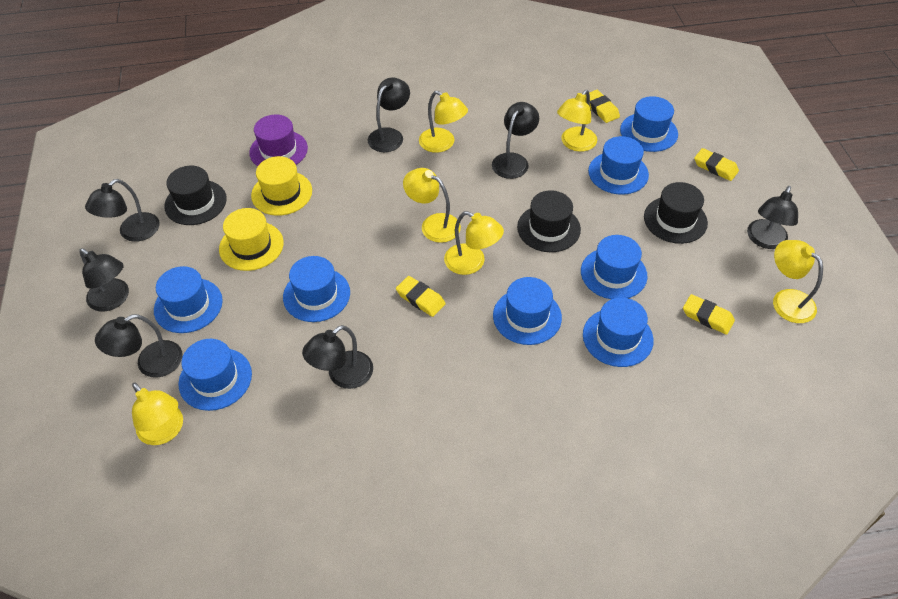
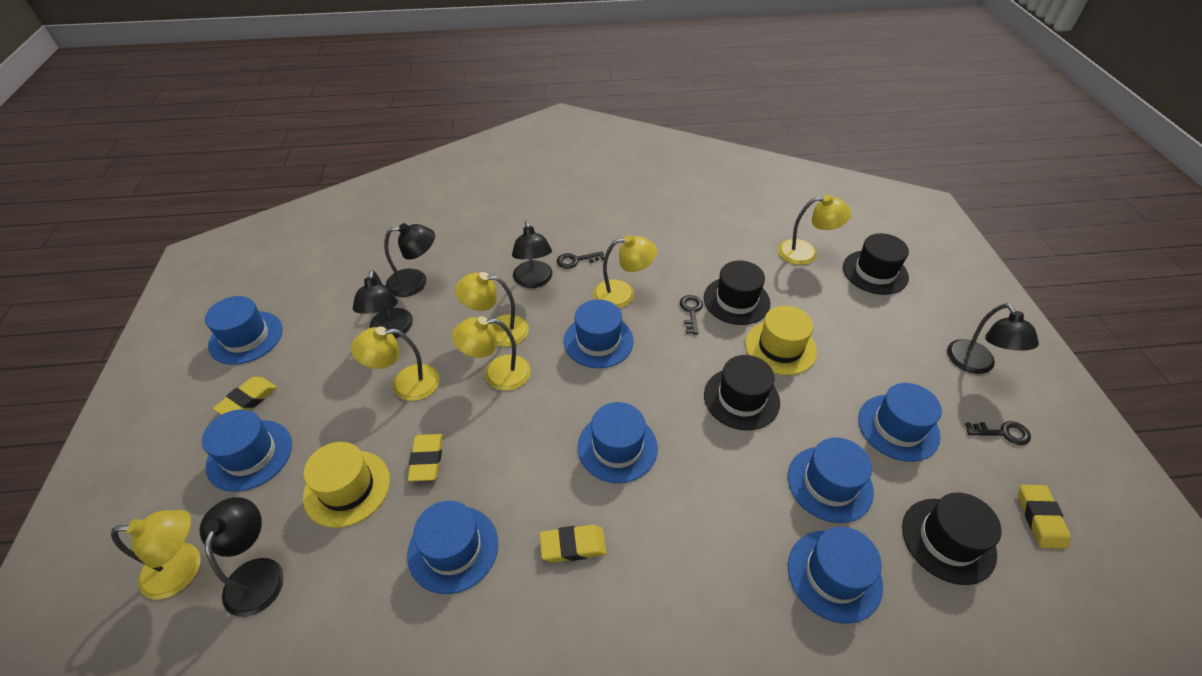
black hat: 3 -> 4
black key: 0 -> 3
black lamp: 7 -> 5
purple hat: 1 -> 0

